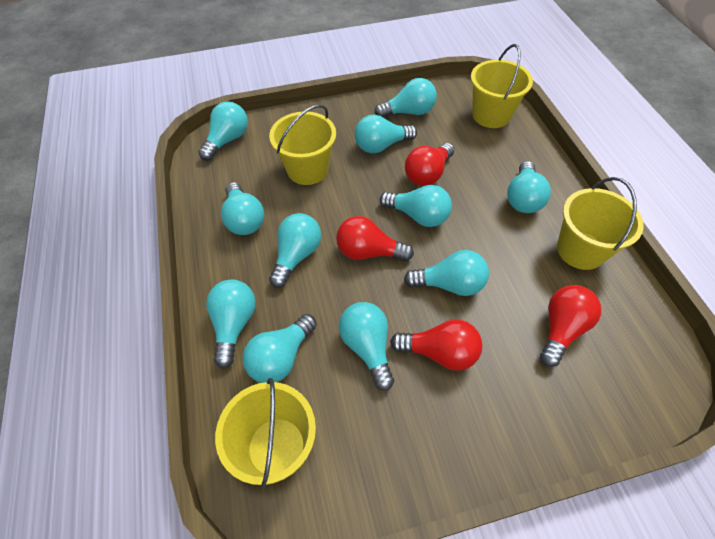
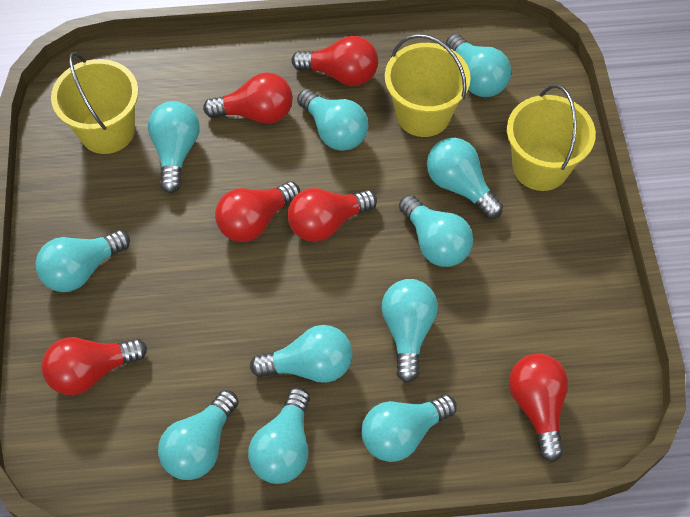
red light bulb: 4 -> 6
yellow bucket: 4 -> 3

